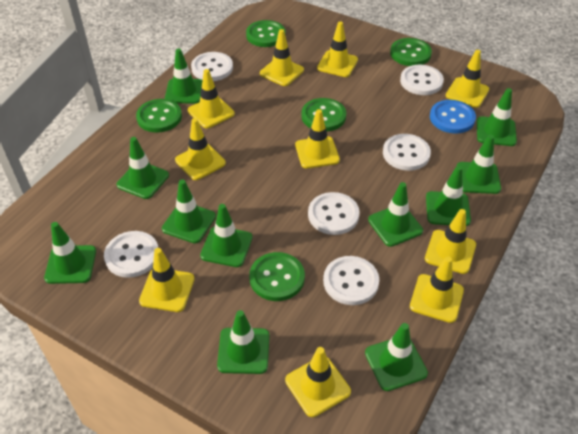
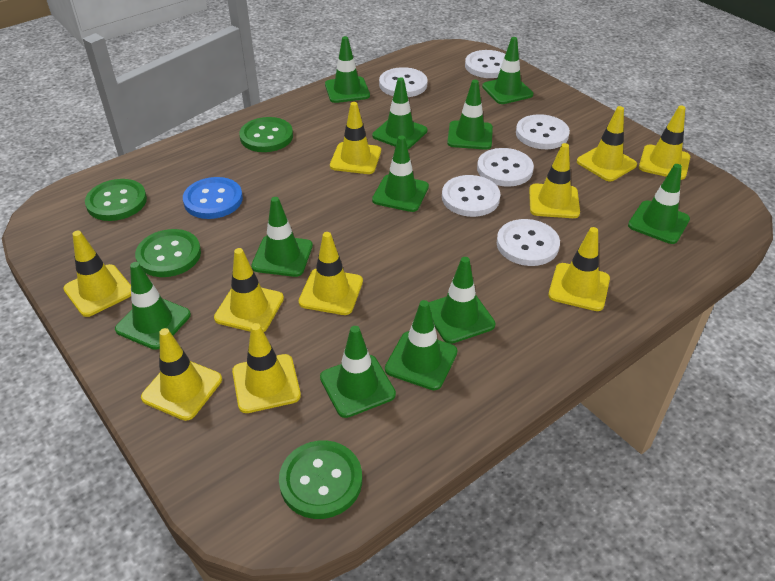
green button: 5 -> 4

